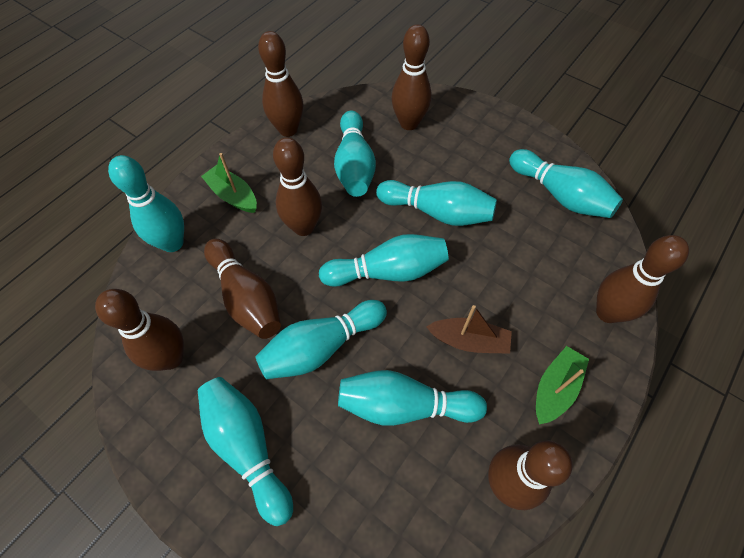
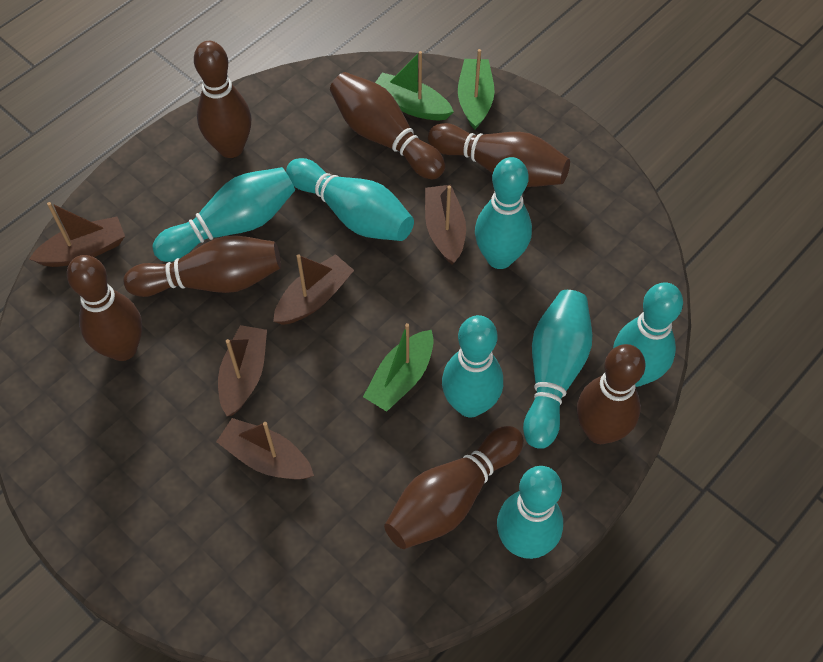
brown boat: 1 -> 5
green boat: 2 -> 3
turquoise bowling pin: 8 -> 7

